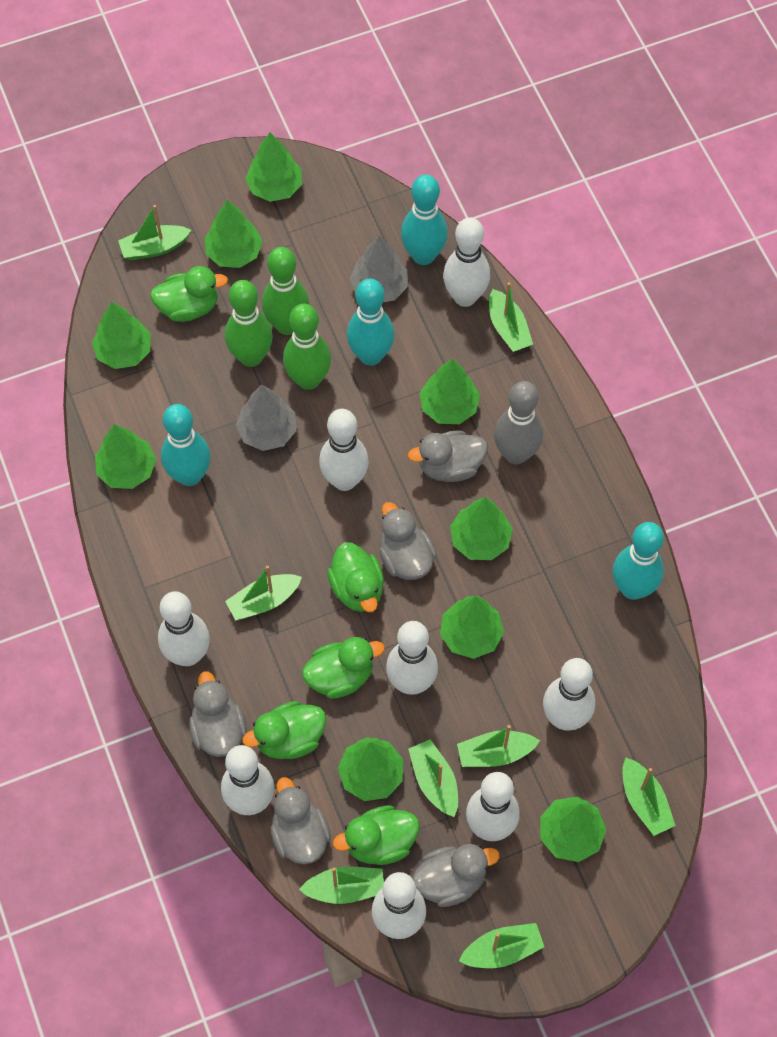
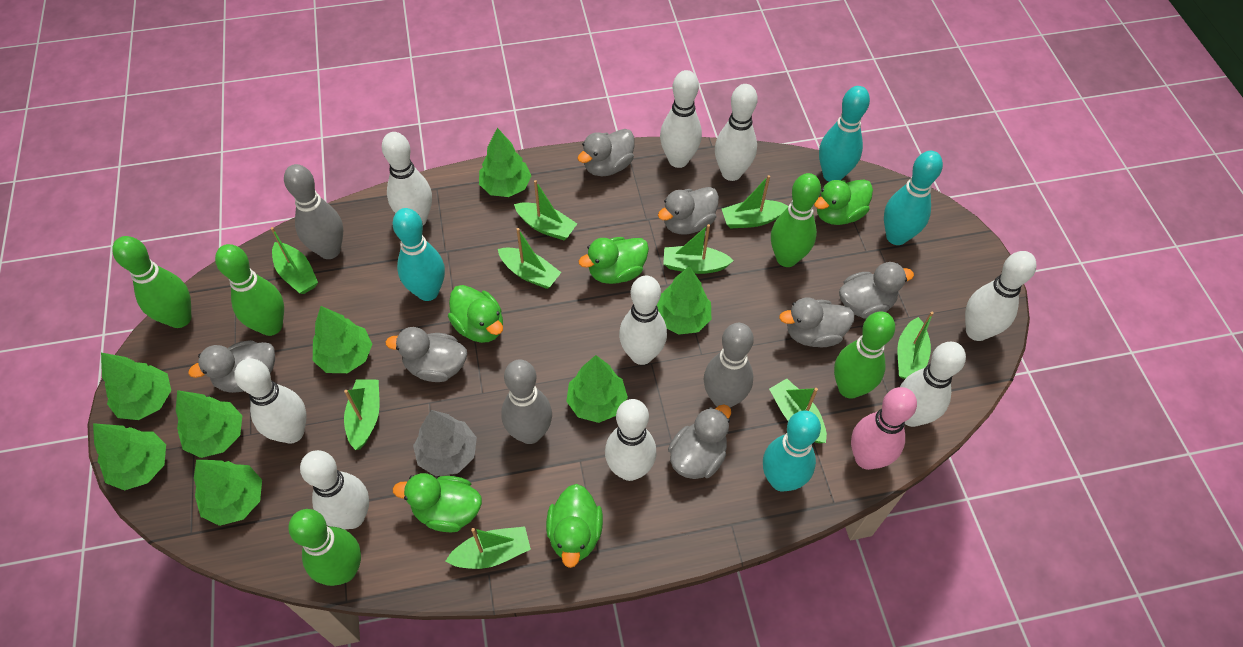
green boat: 8 -> 9
green bowling pin: 3 -> 5
green tree: 9 -> 8
grey bowling pin: 1 -> 3
grey duck: 5 -> 7
grey tree: 2 -> 1
pink bowling pin: 0 -> 1
white bowling pin: 8 -> 9

